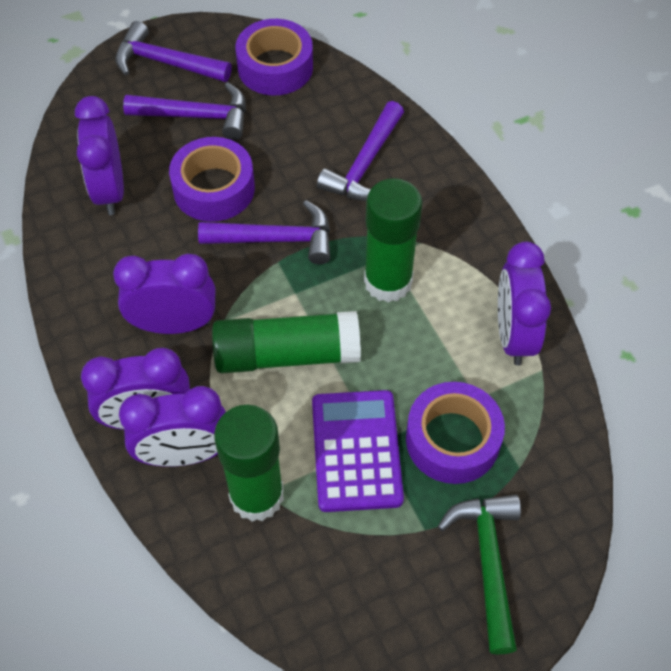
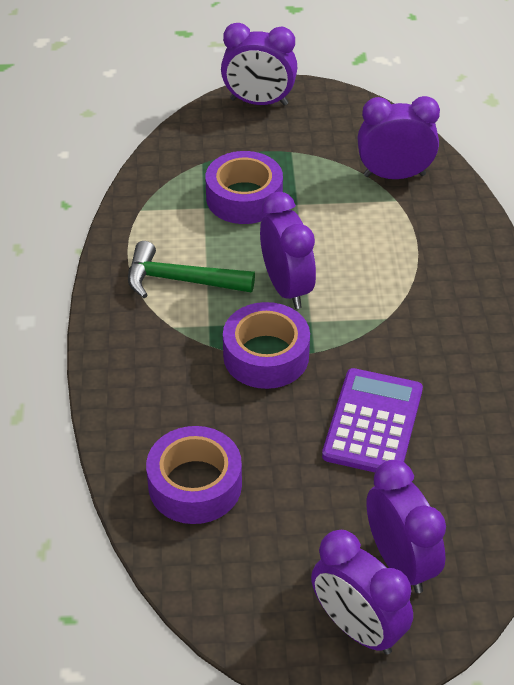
green glue stick: 3 -> 0
purple hammer: 4 -> 0

